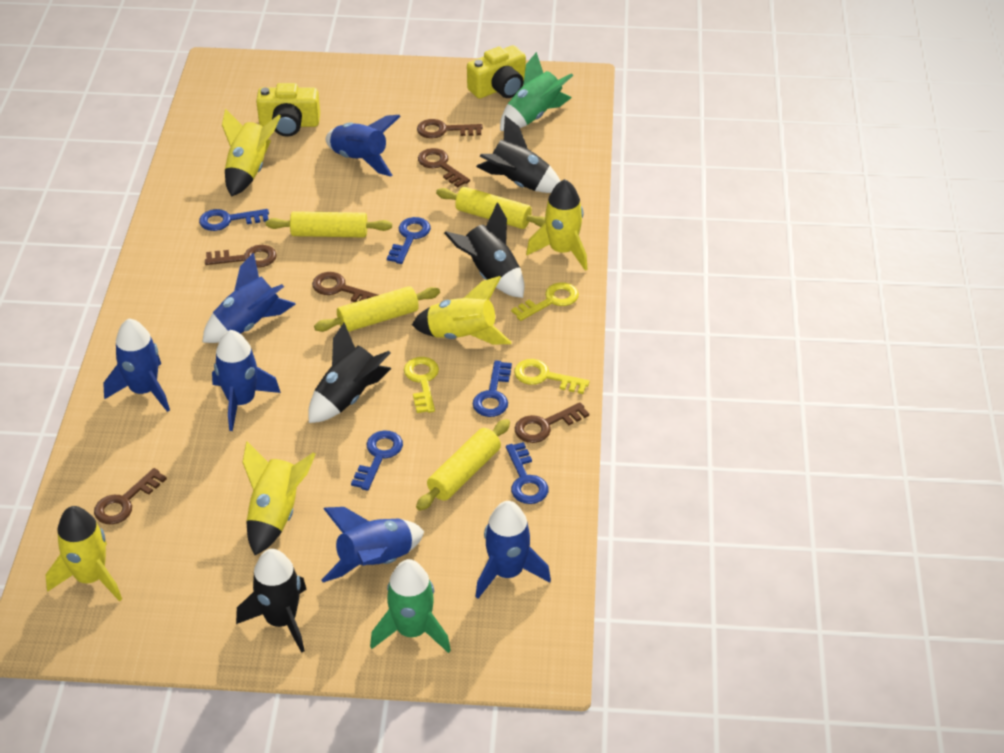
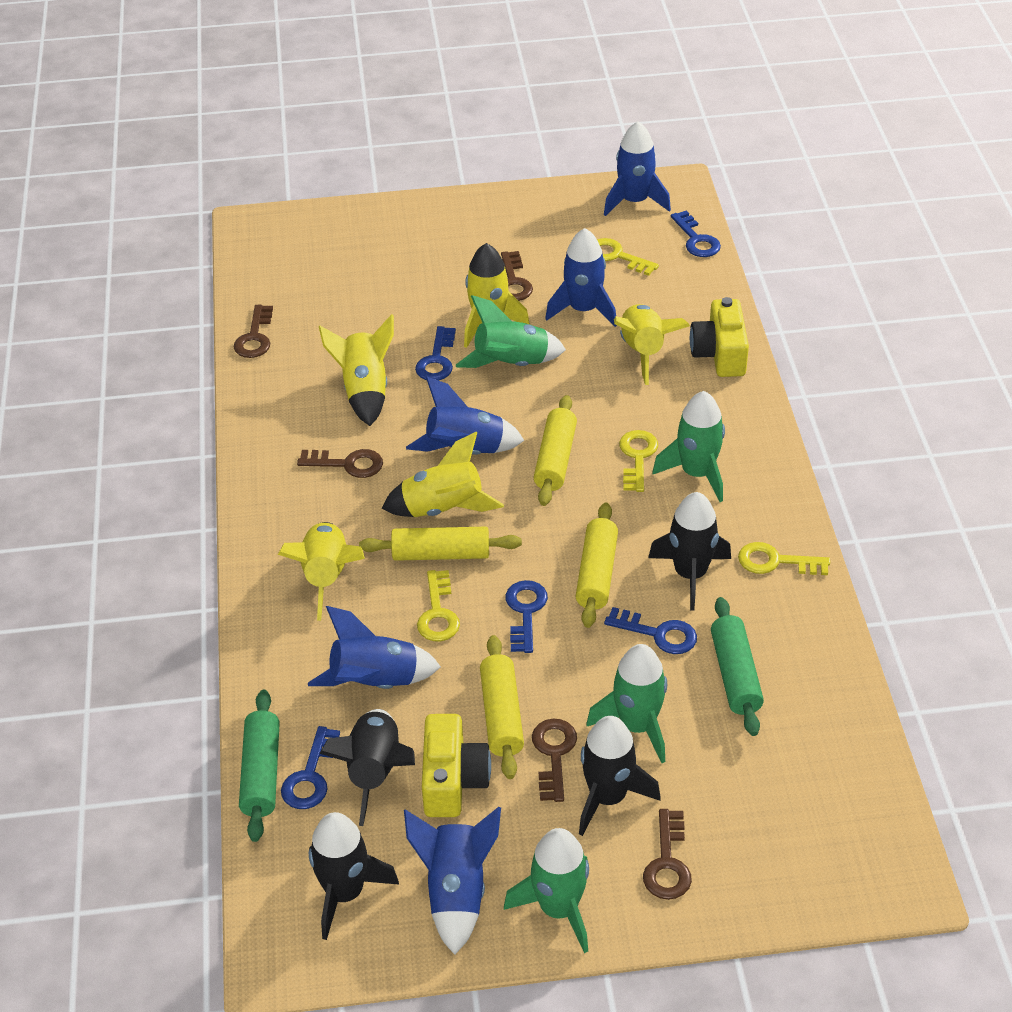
blue rocket: 6 -> 5
brown key: 6 -> 5
green rocket: 2 -> 4
green rolling pin: 0 -> 2
yellow key: 3 -> 4

